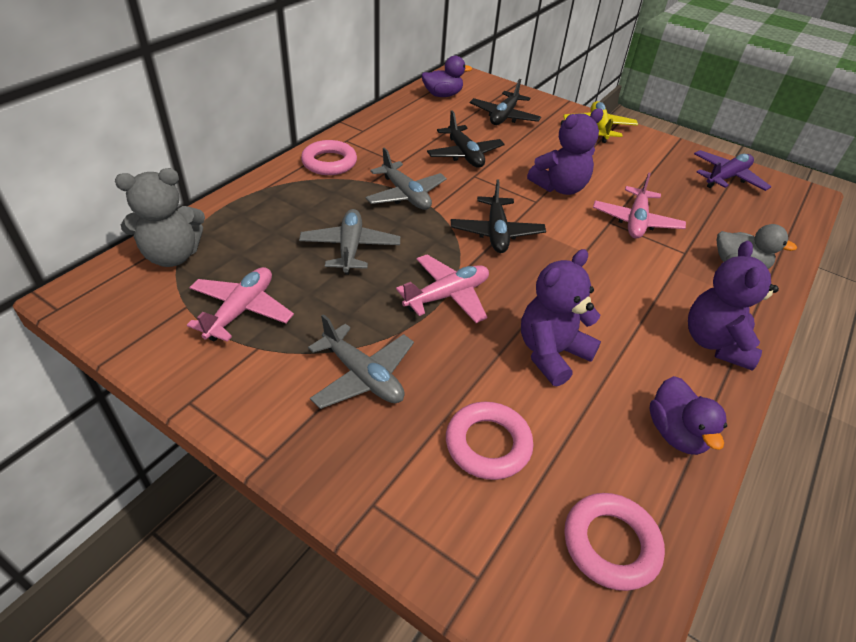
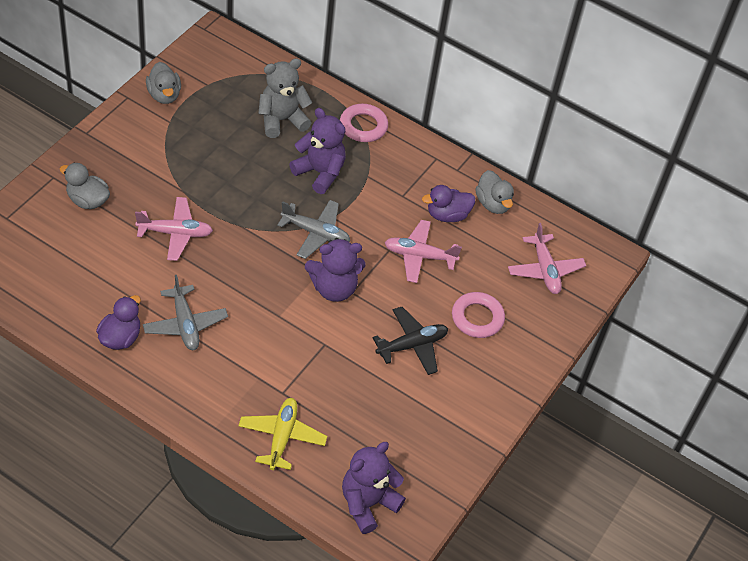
black plane: 3 -> 1
grey duck: 1 -> 3
grey plane: 3 -> 2
pink ring: 3 -> 2
purple plane: 1 -> 0

